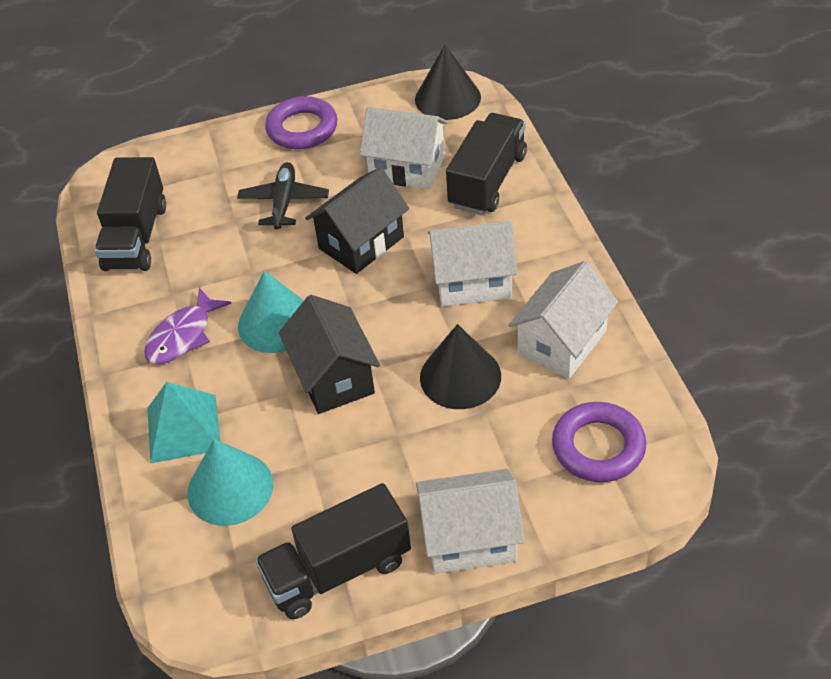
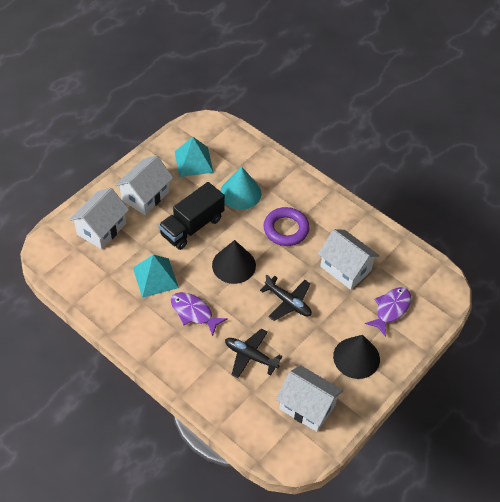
black house: 2 -> 0
black plane: 1 -> 2
black truck: 3 -> 1
purple fish: 1 -> 2
purple ring: 2 -> 1
turquoise cone: 2 -> 1
turquoise pyramid: 1 -> 2

